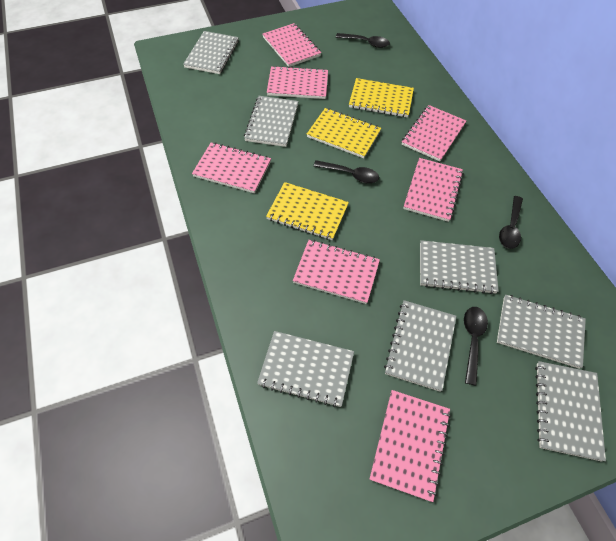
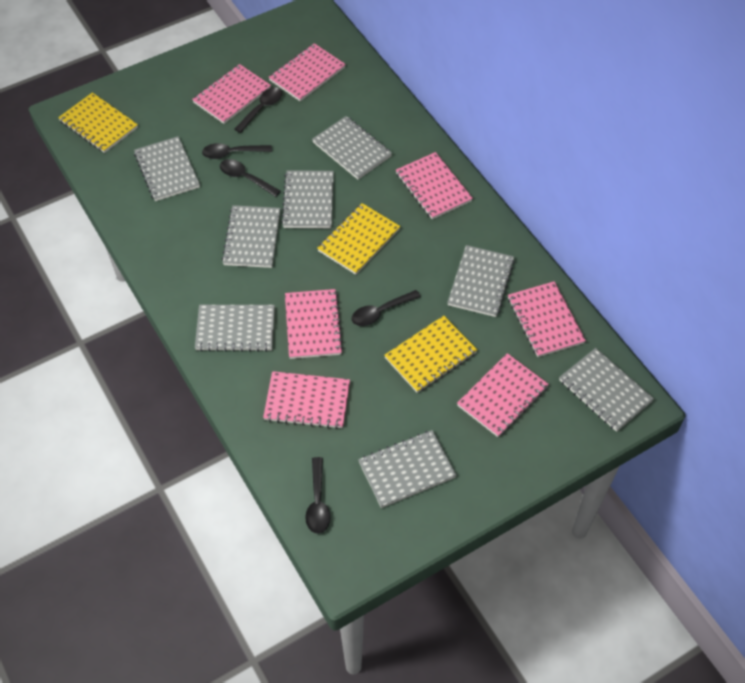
black spoon: 4 -> 5
grey notebook: 7 -> 8

